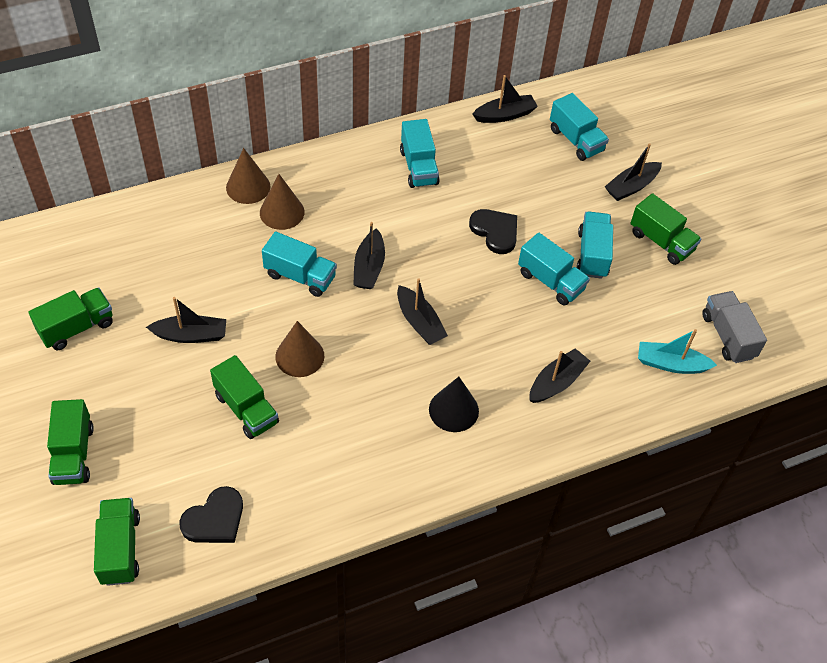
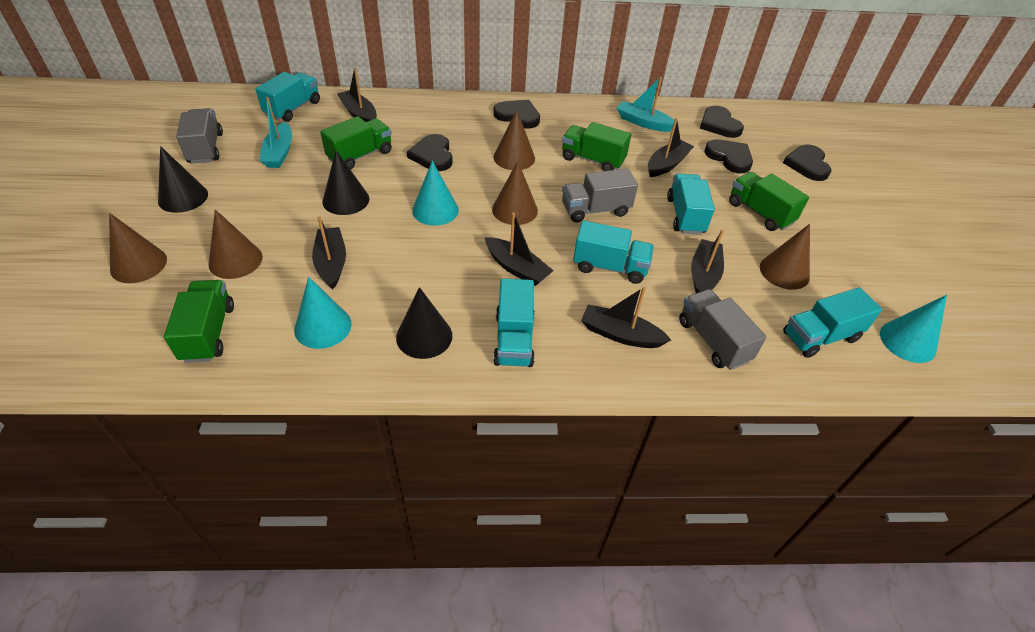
black cone: 1 -> 3
black heart: 2 -> 5
brown cone: 3 -> 5
green truck: 5 -> 4
grey truck: 1 -> 3
turquoise boat: 1 -> 2
turquoise cone: 0 -> 3

